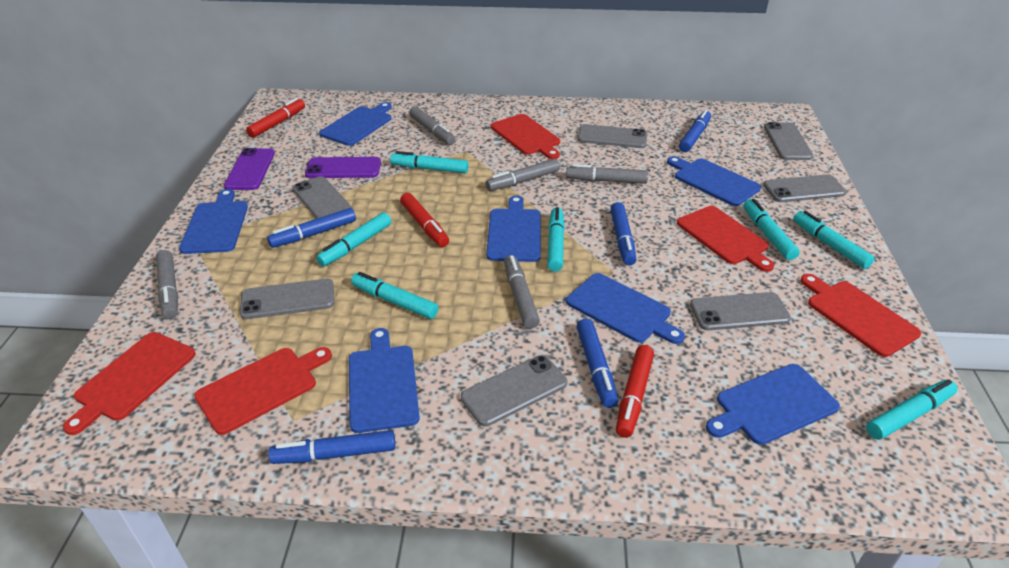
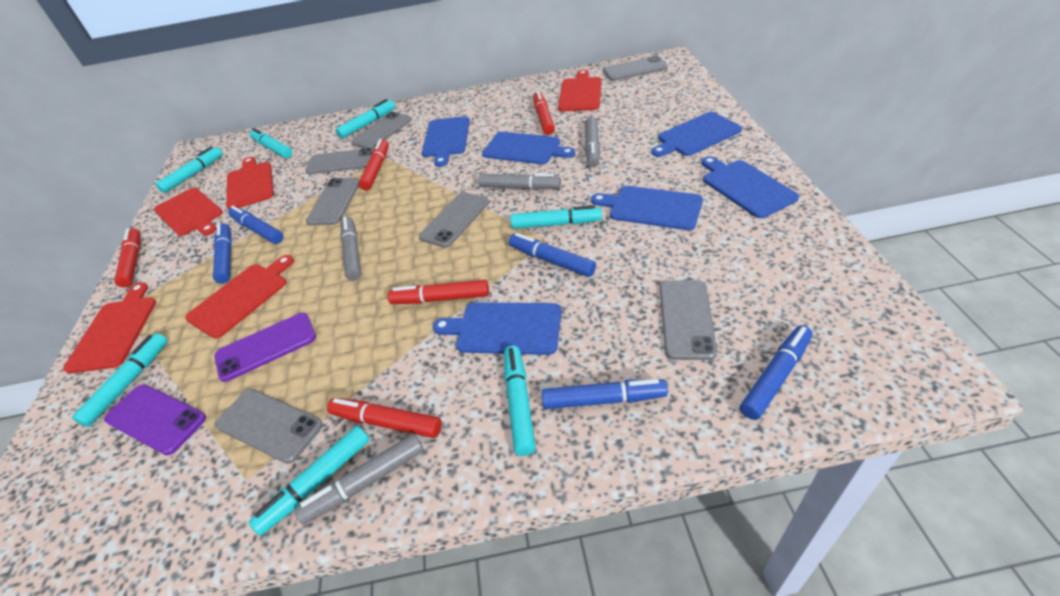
blue cutting board: 7 -> 6
grey marker: 5 -> 4
red marker: 3 -> 5

